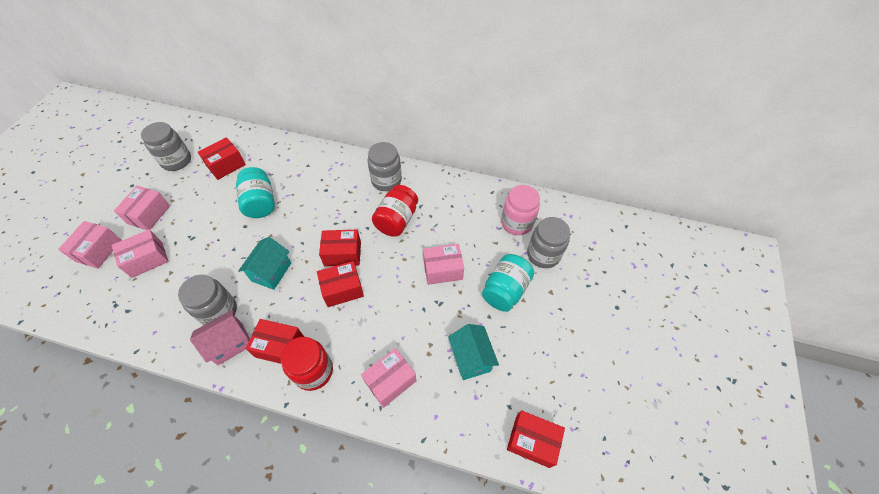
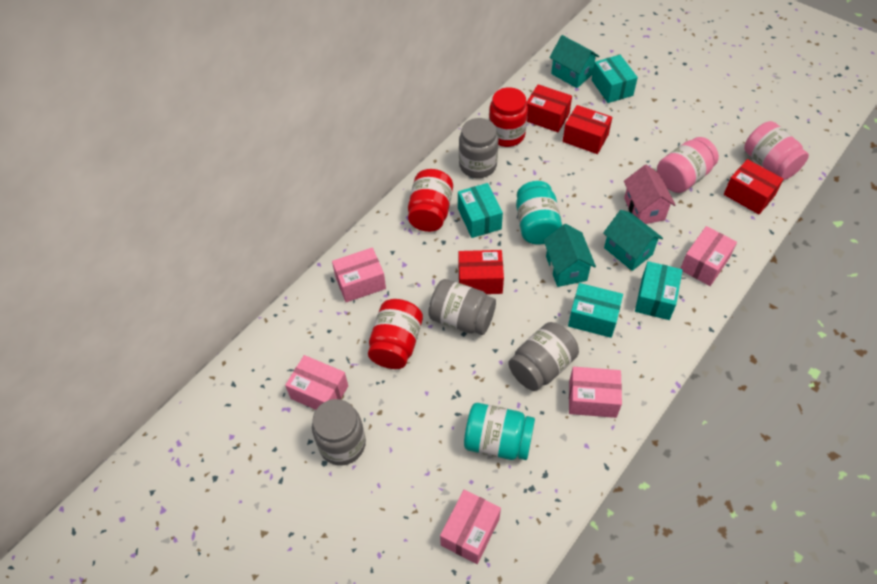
pink jar: 1 -> 2
red box: 5 -> 4
red jar: 2 -> 3
turquoise box: 0 -> 4
turquoise house: 2 -> 3

